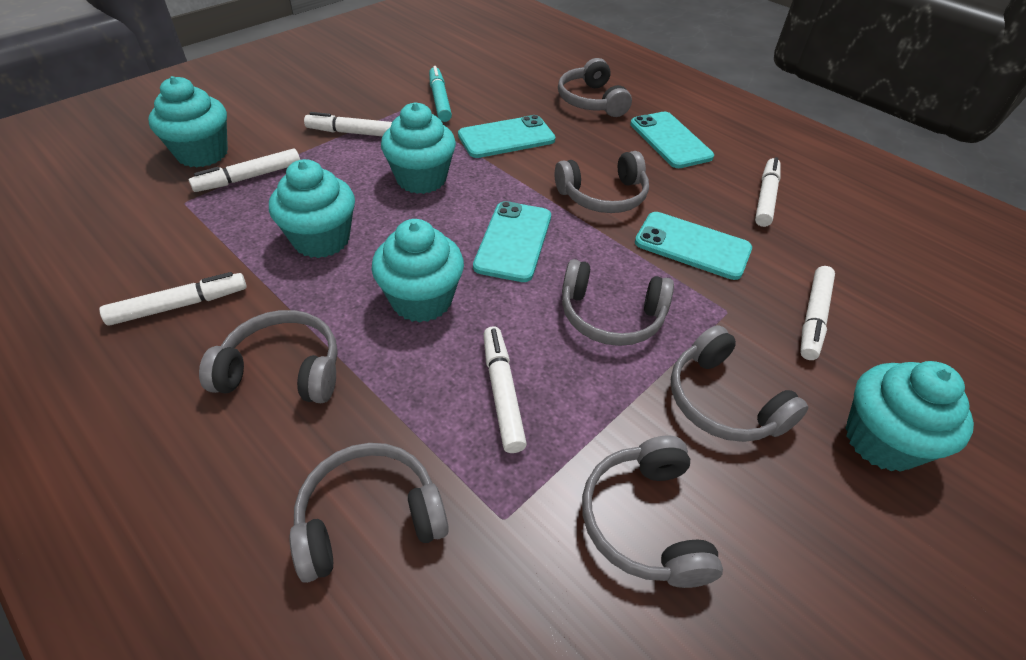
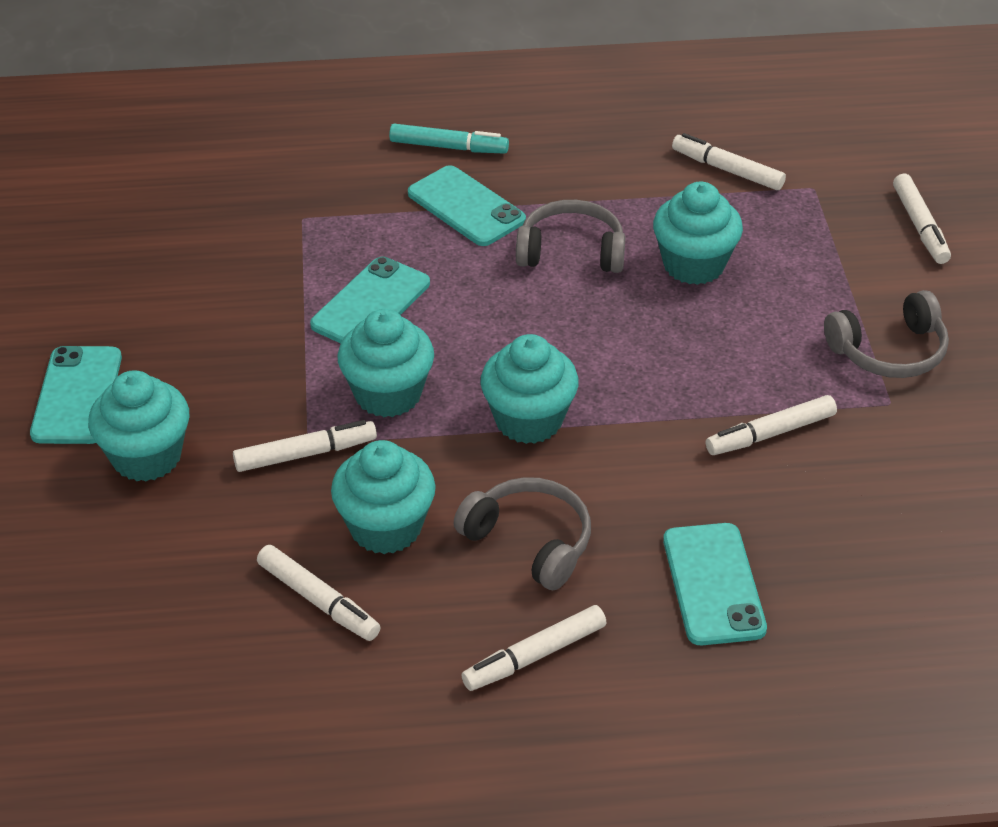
grey headphones: 7 -> 3

